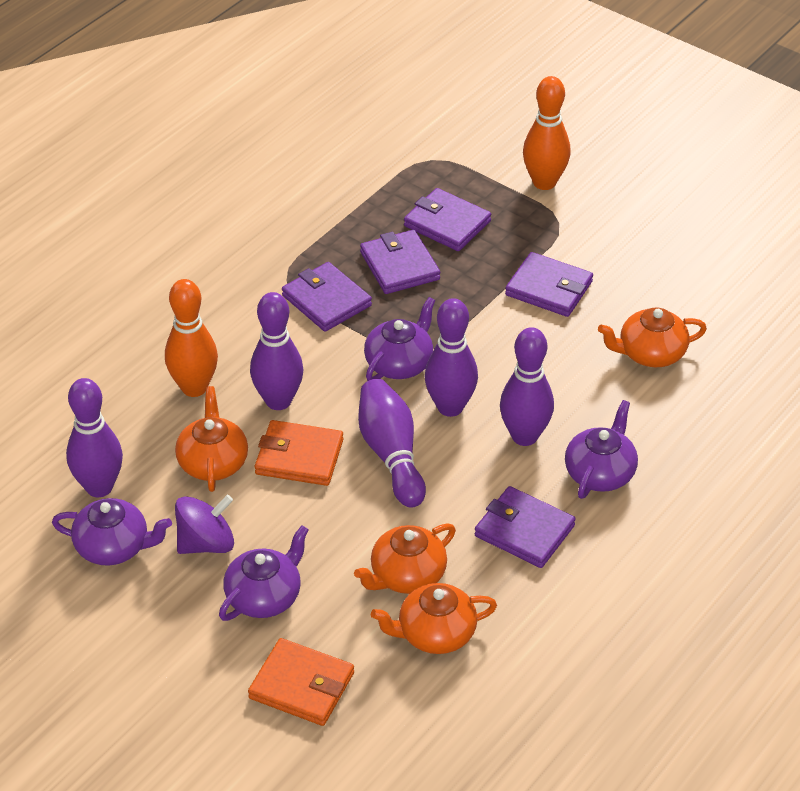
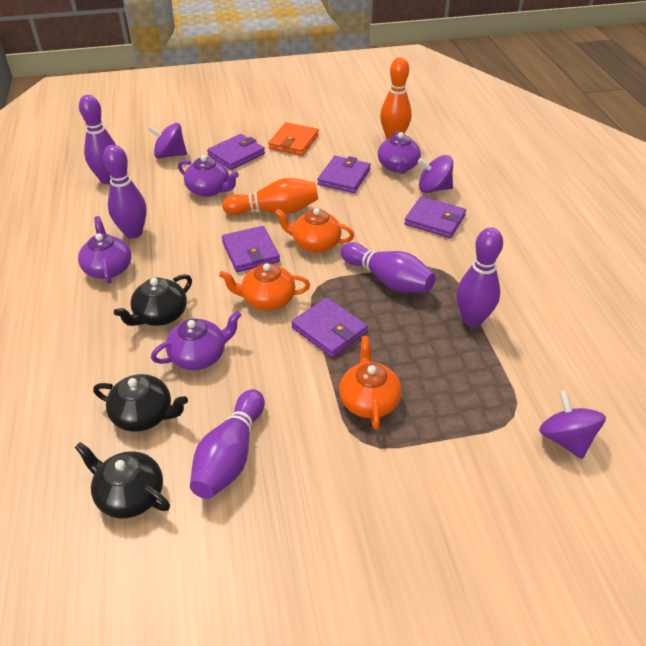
black teapot: 0 -> 3
orange teapot: 4 -> 3
orange wallet: 2 -> 1
purple spinning top: 1 -> 3

